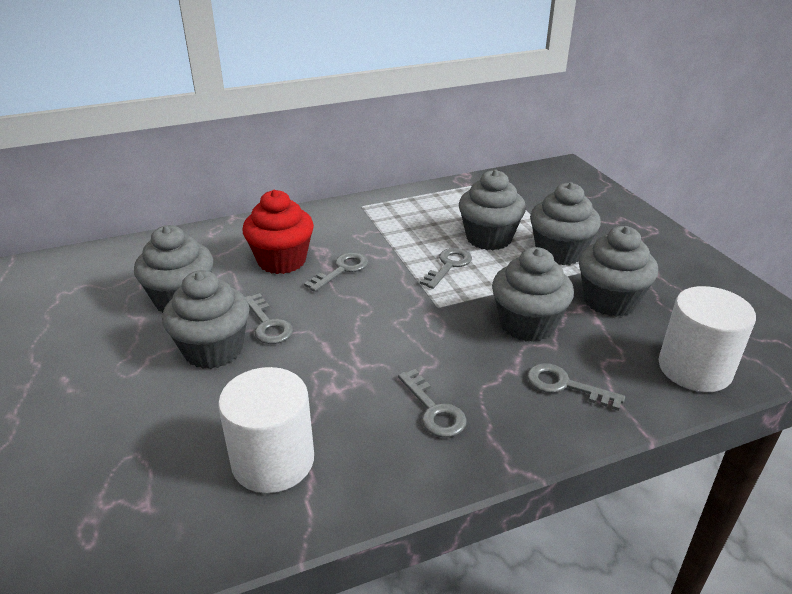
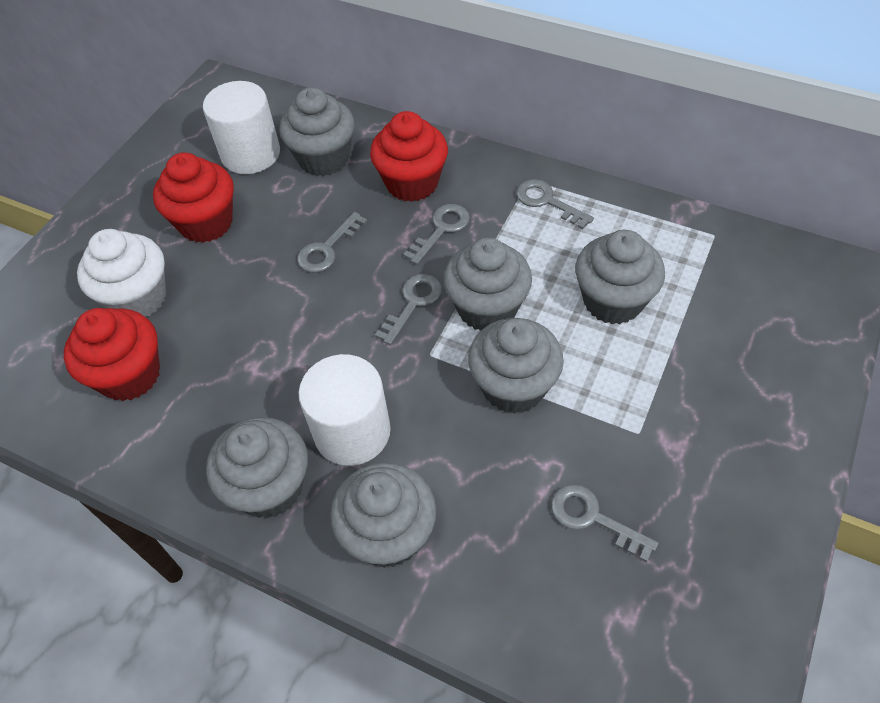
red cupcake: 1 -> 3
white cupcake: 0 -> 1

